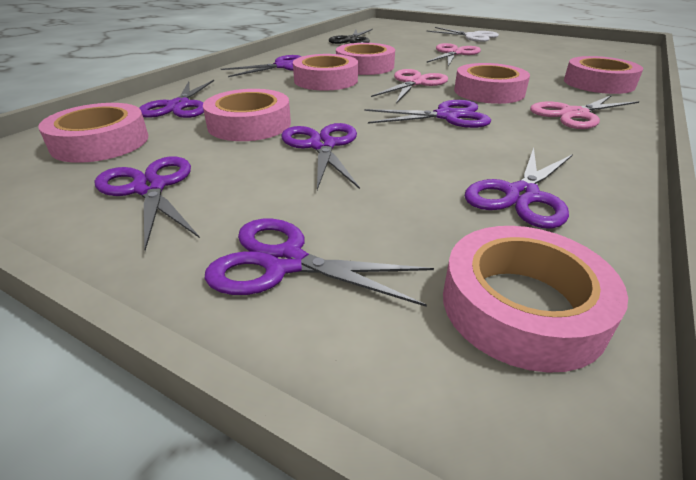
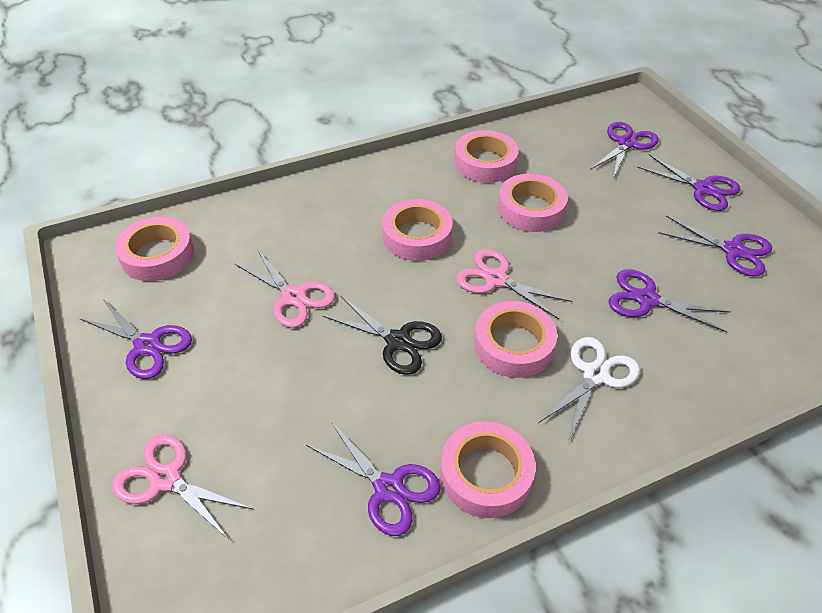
pink tape: 7 -> 6
purple scissors: 7 -> 6

